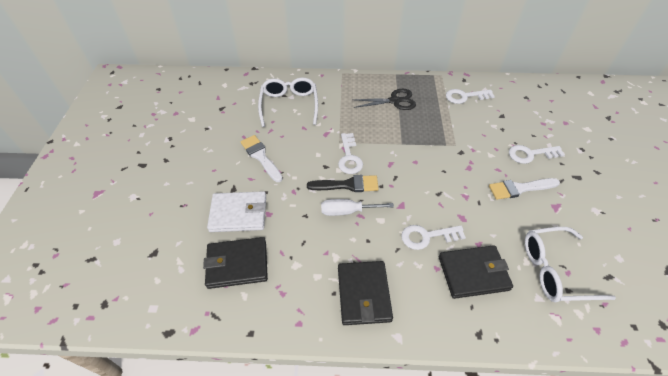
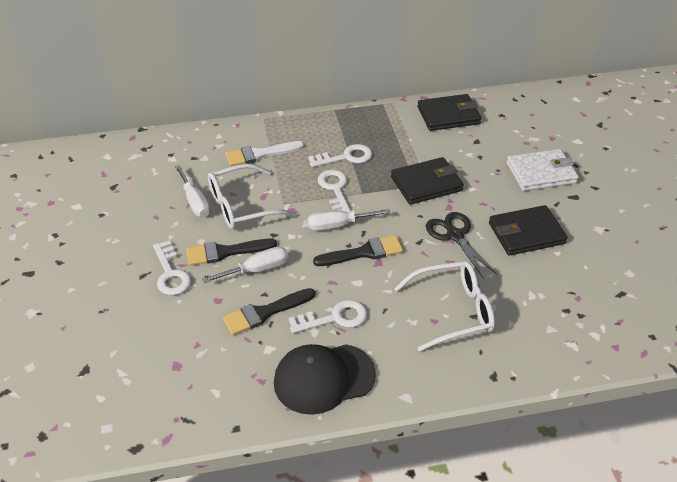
black brush: 1 -> 3
black cap: 0 -> 1
white brush: 2 -> 1
white screwdriver: 1 -> 3

